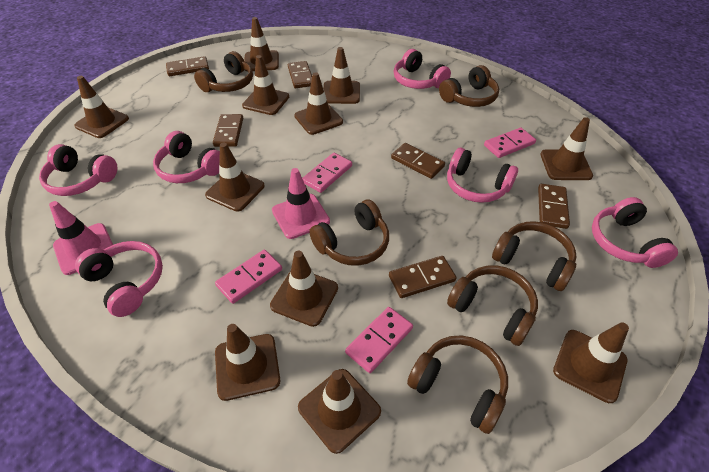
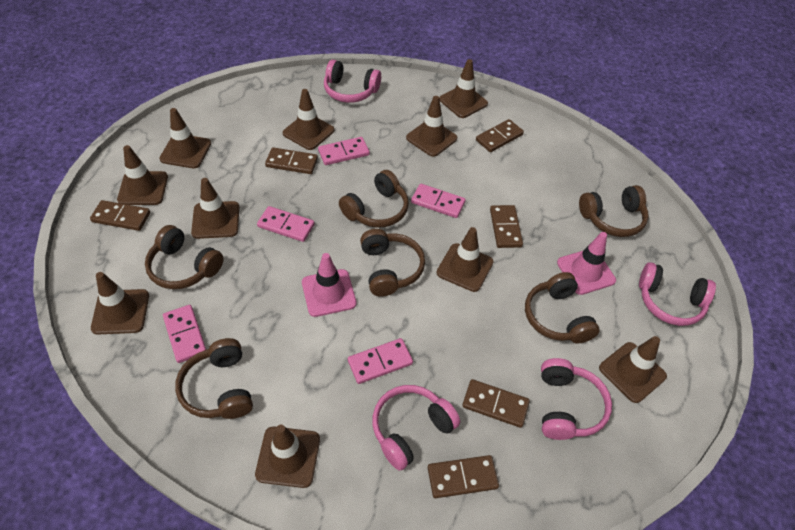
brown traffic cone: 11 -> 10
pink domino: 4 -> 5
pink headphones: 6 -> 4

